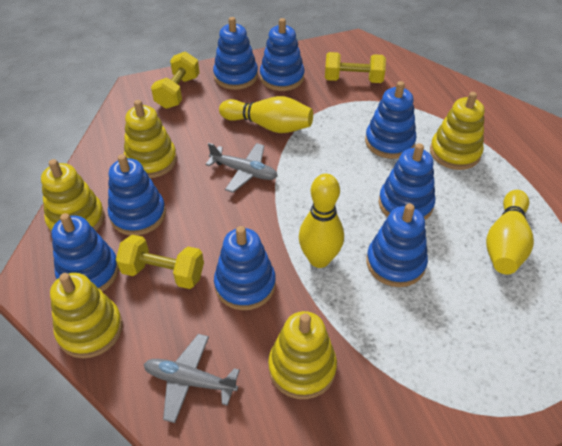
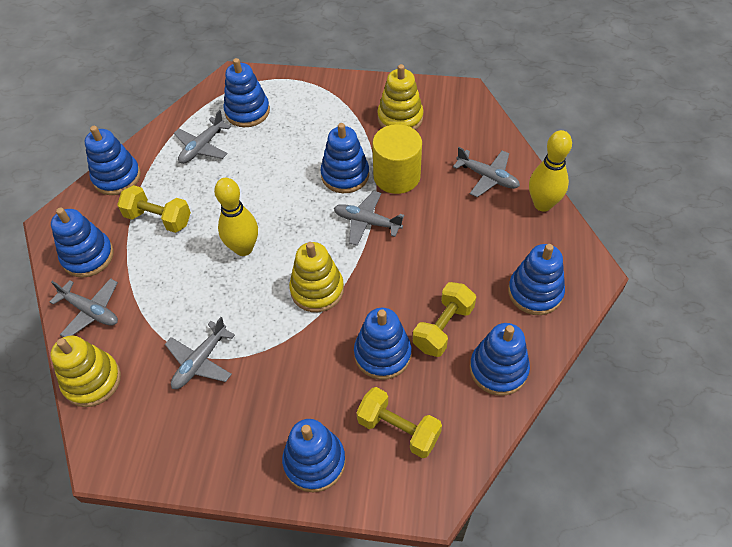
grey plane: 2 -> 5
yellow bowling pin: 3 -> 2
yellow cylinder: 0 -> 1
yellow stacking toy: 5 -> 3

